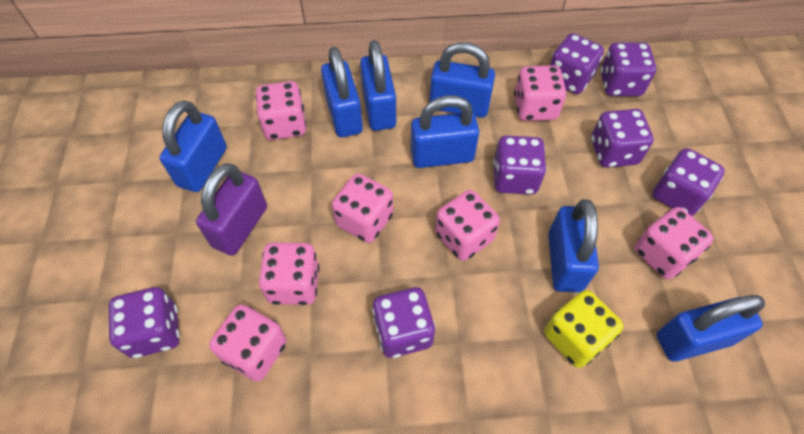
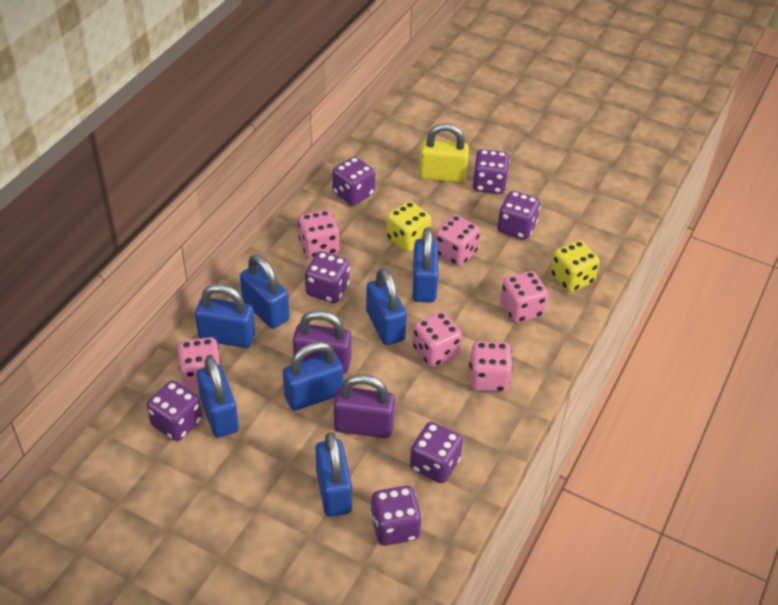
pink dice: 7 -> 6
purple padlock: 1 -> 2
yellow dice: 1 -> 2
yellow padlock: 0 -> 1

